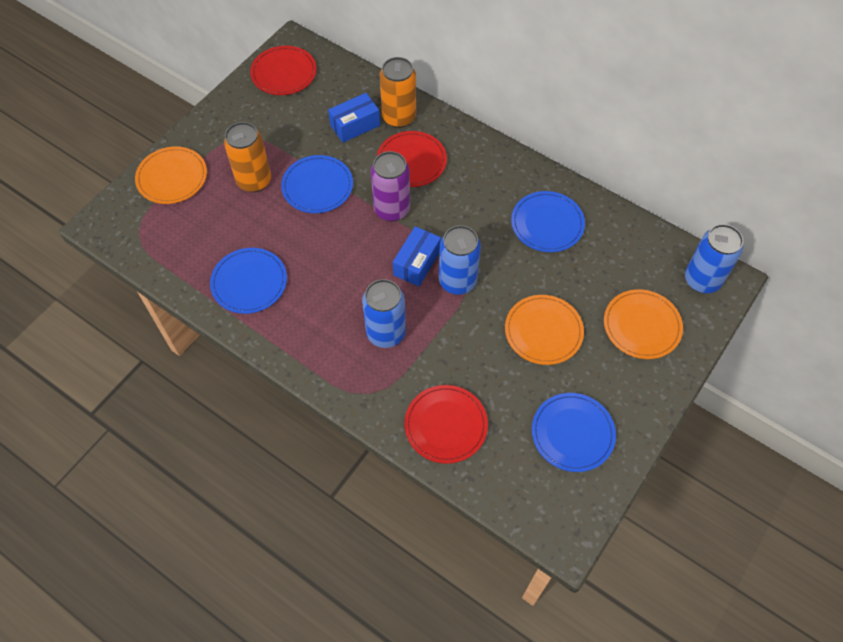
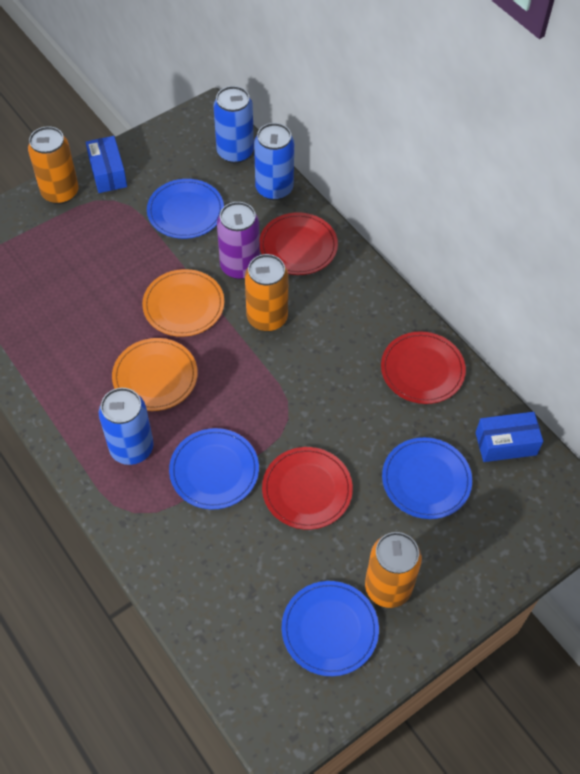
orange can: 2 -> 3
orange plate: 3 -> 2

